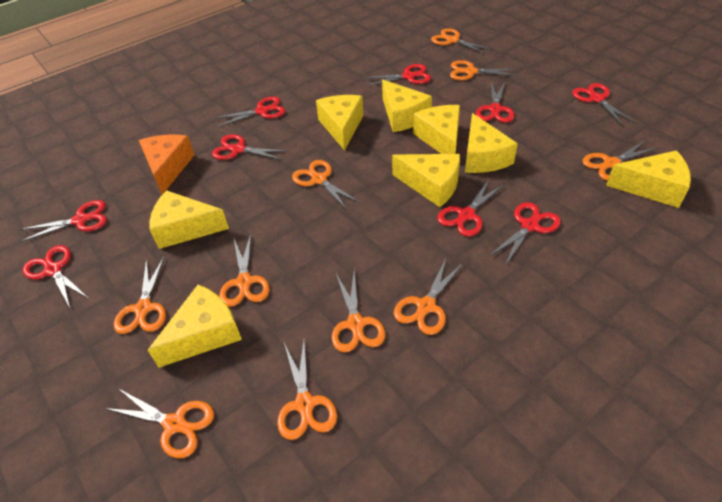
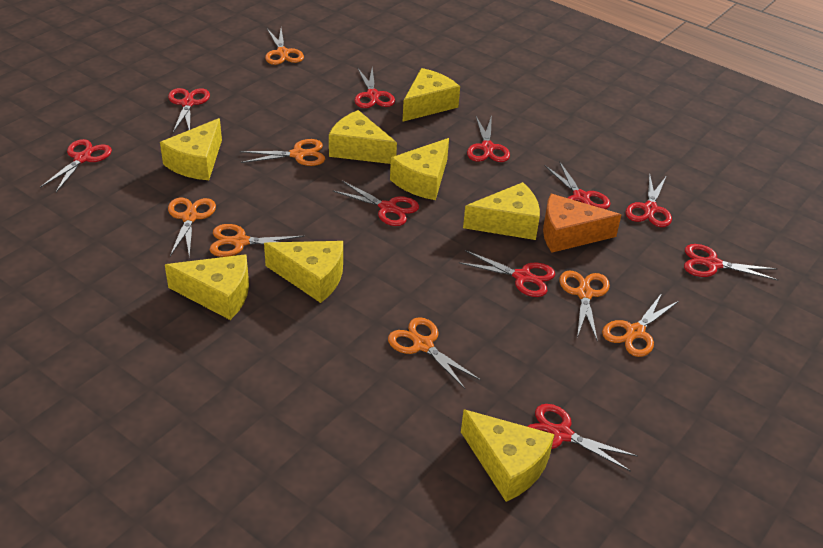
orange scissors: 10 -> 7
red scissors: 9 -> 10

